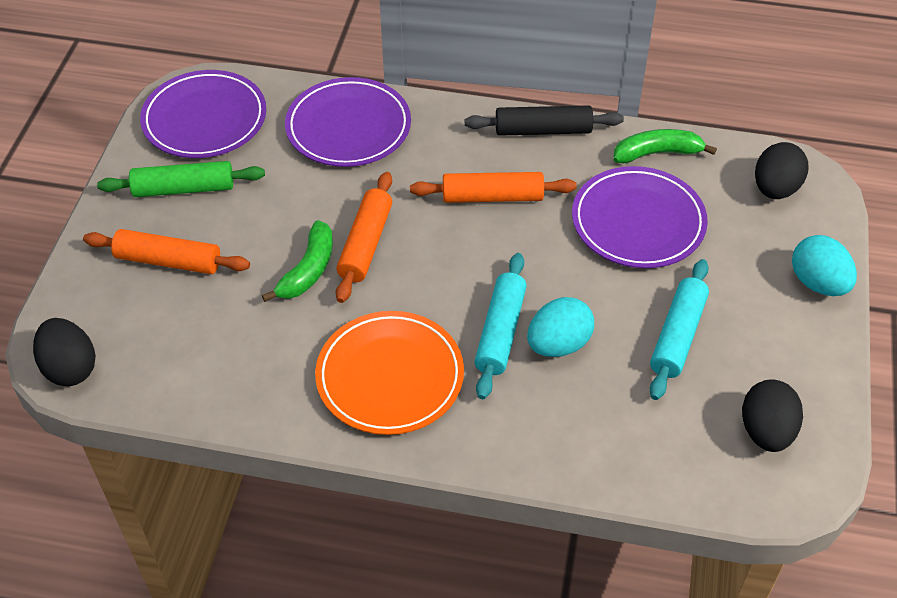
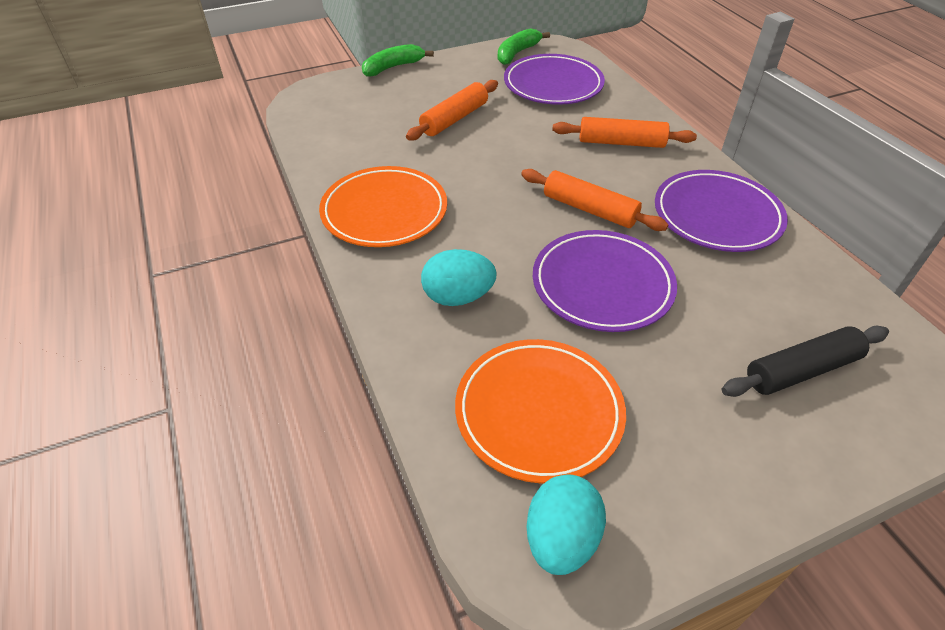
black egg: 3 -> 0
green rolling pin: 1 -> 0
orange plate: 1 -> 2
turquoise rolling pin: 2 -> 0

